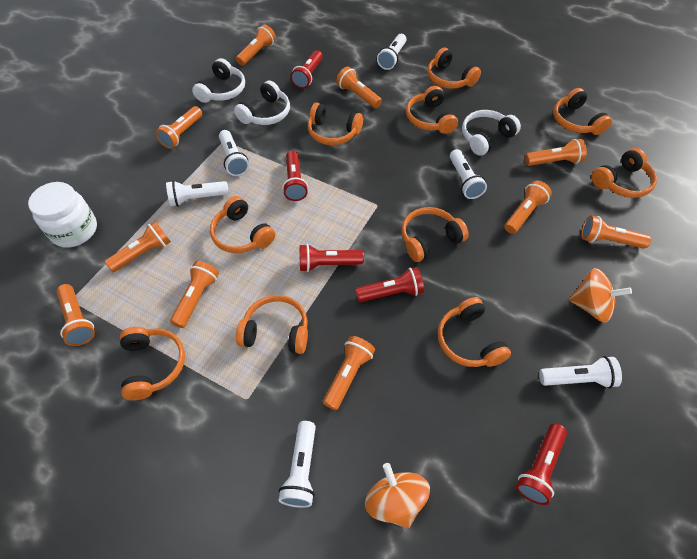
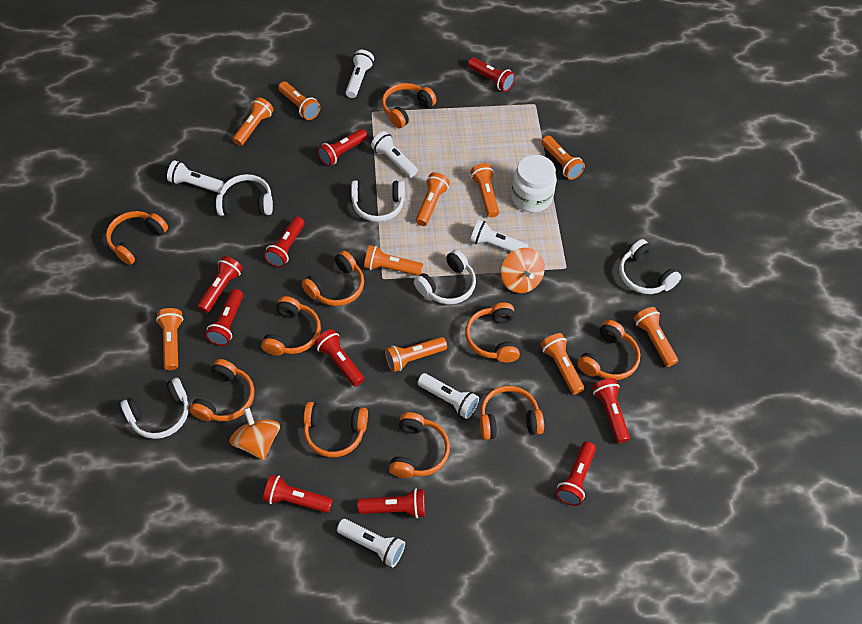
red flashlight: 5 -> 10
white headphones: 3 -> 5

